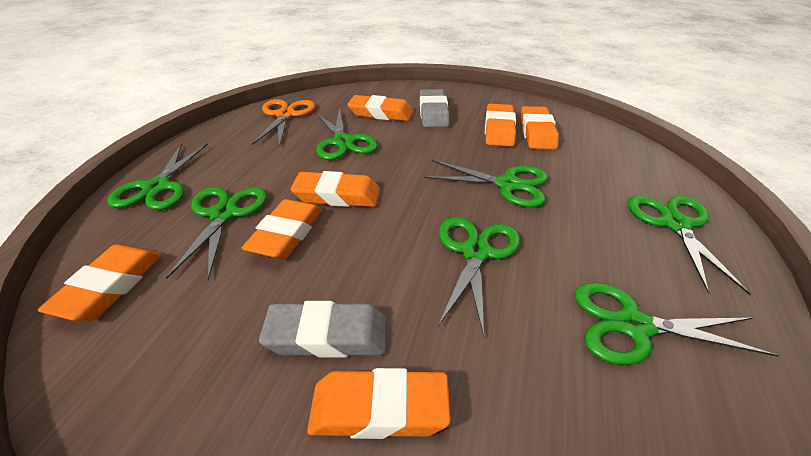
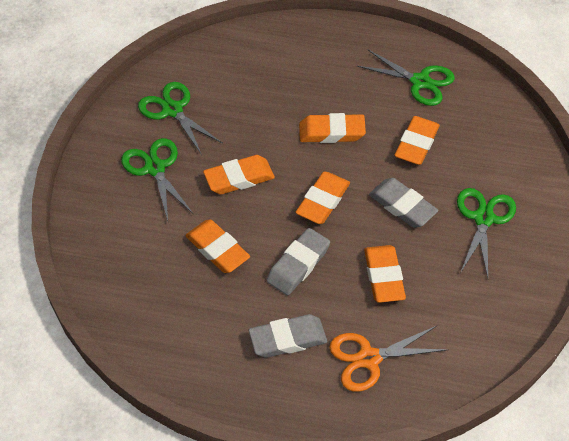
green scissors: 7 -> 4
grey eraser: 2 -> 3
orange eraser: 7 -> 6

